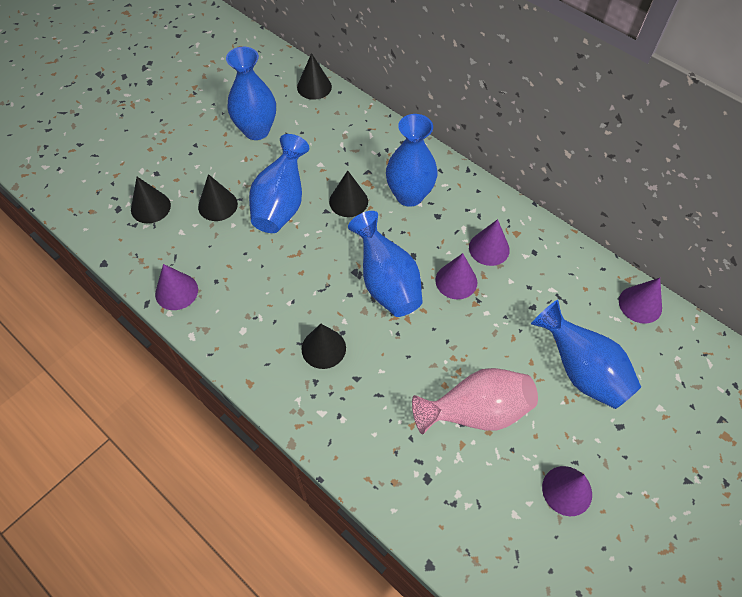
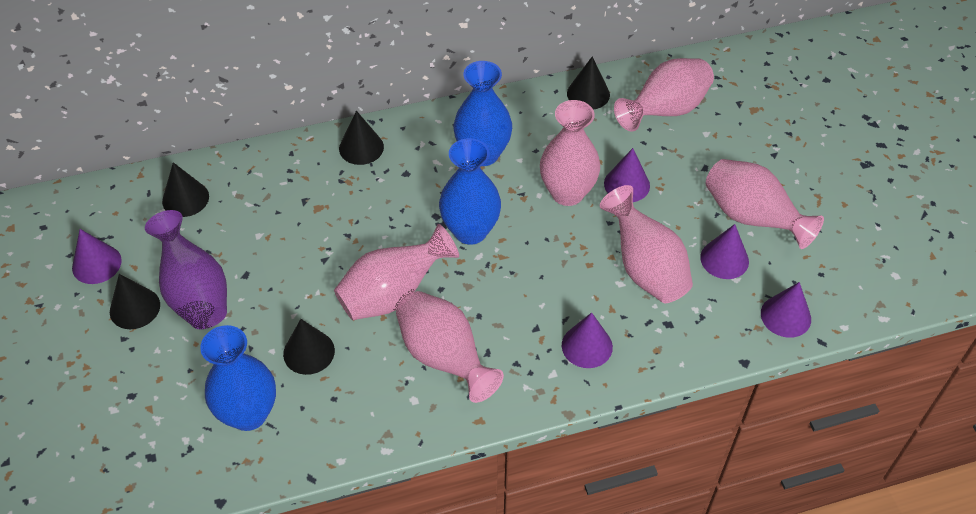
blue vase: 5 -> 3
pink vase: 1 -> 6
purple vase: 0 -> 1

